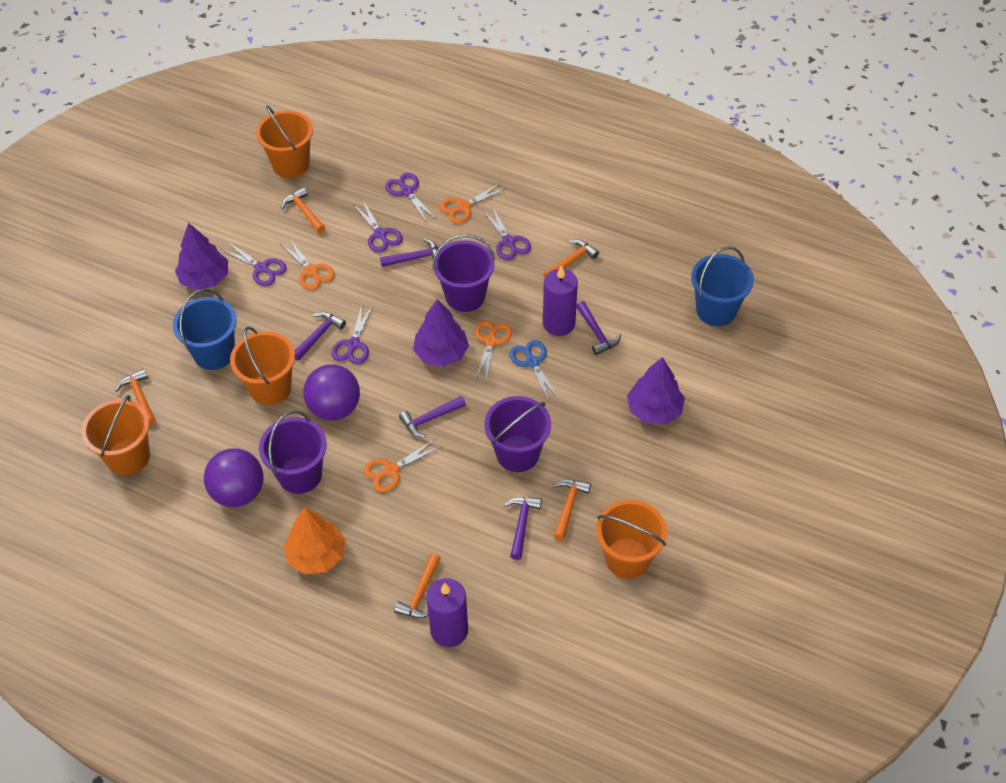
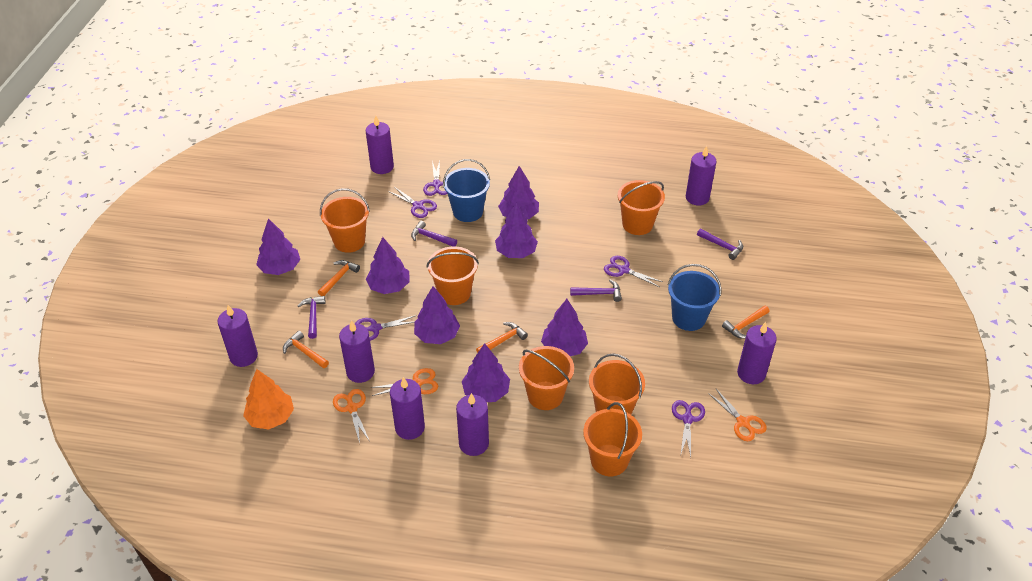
blue scissors: 1 -> 0
orange bucket: 4 -> 6
orange hammer: 5 -> 4
orange scissors: 4 -> 3
purple ball: 2 -> 0
purple bucket: 3 -> 0
purple candle: 2 -> 7
purple hammer: 5 -> 4
purple tree: 3 -> 7

